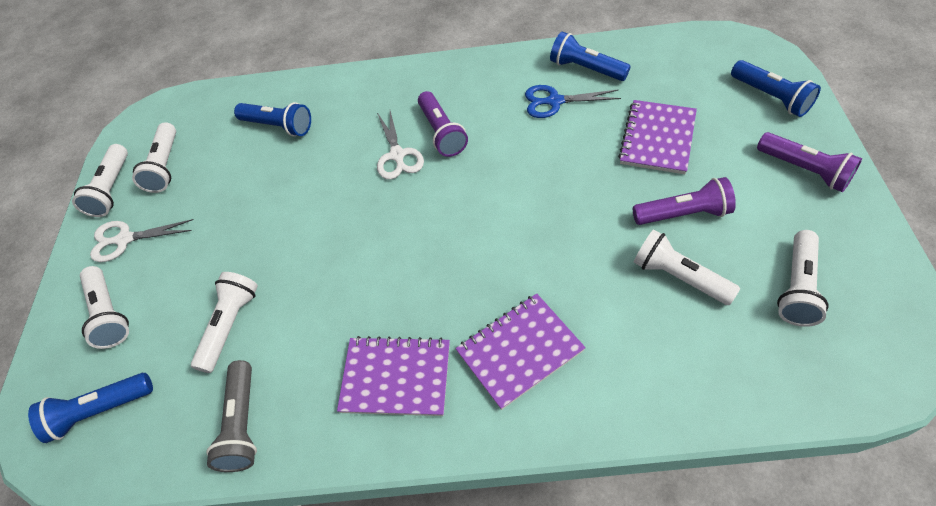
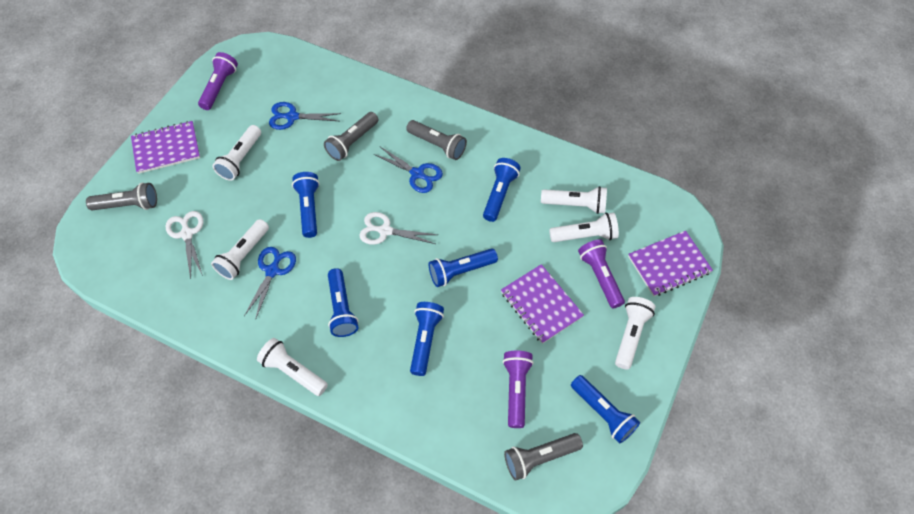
blue flashlight: 4 -> 6
blue scissors: 1 -> 3
grey flashlight: 1 -> 4

